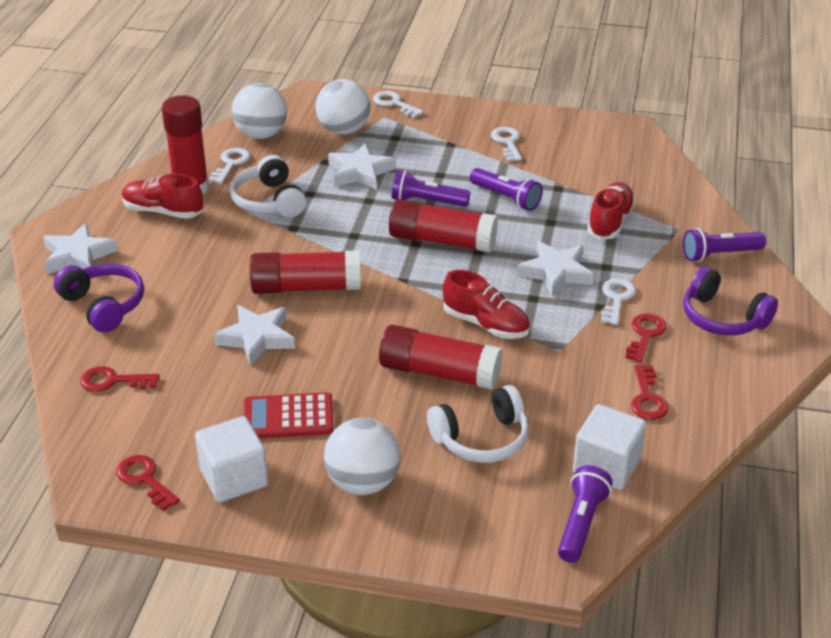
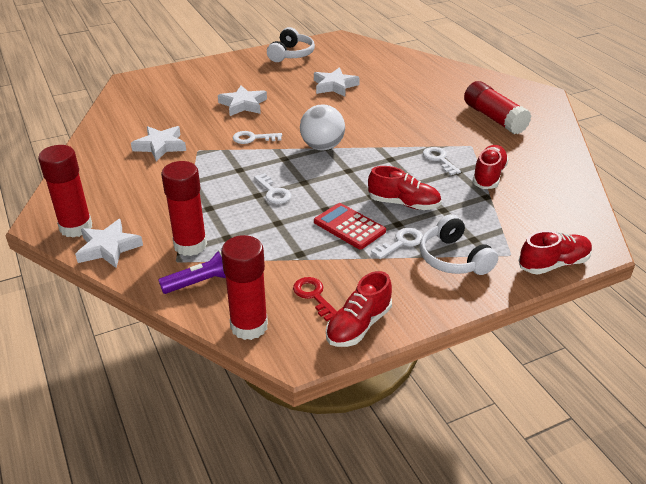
purple flashlight: 4 -> 1
purple headphones: 2 -> 0
red key: 4 -> 1
red shoe: 3 -> 4
white ball: 3 -> 1
white cube: 2 -> 0

